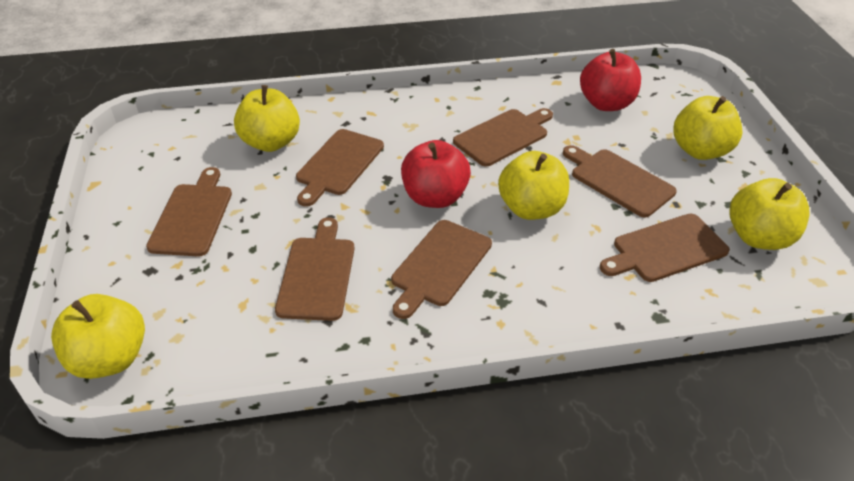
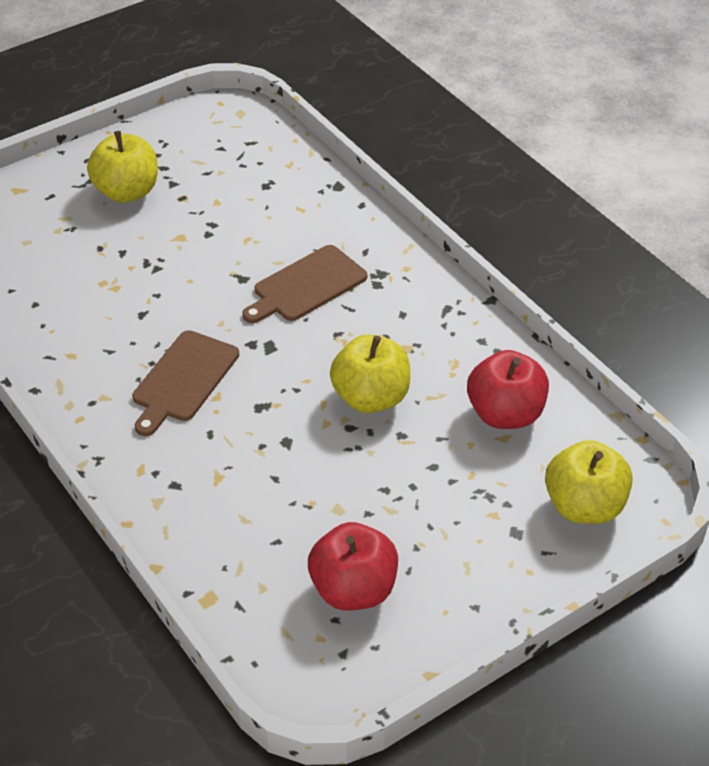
brown cutting board: 7 -> 2
yellow apple: 5 -> 3

